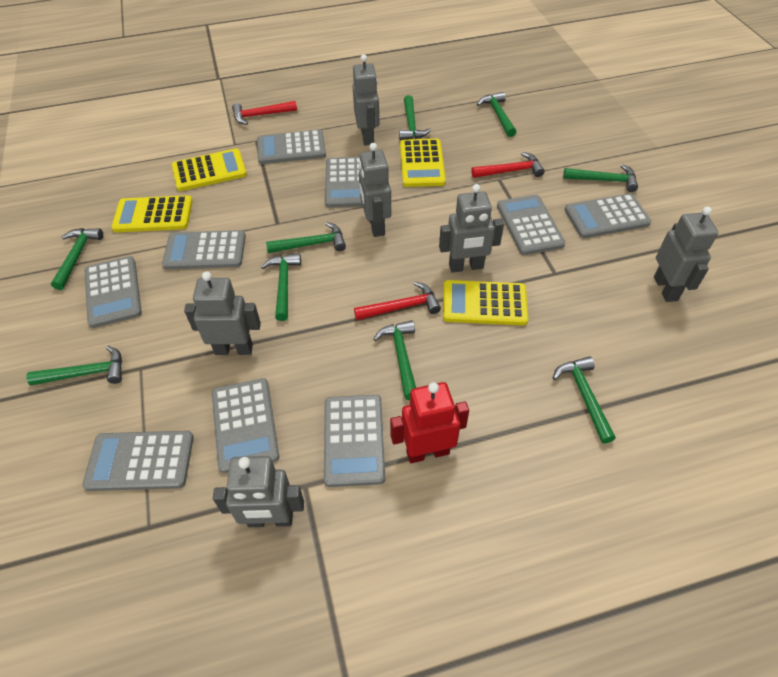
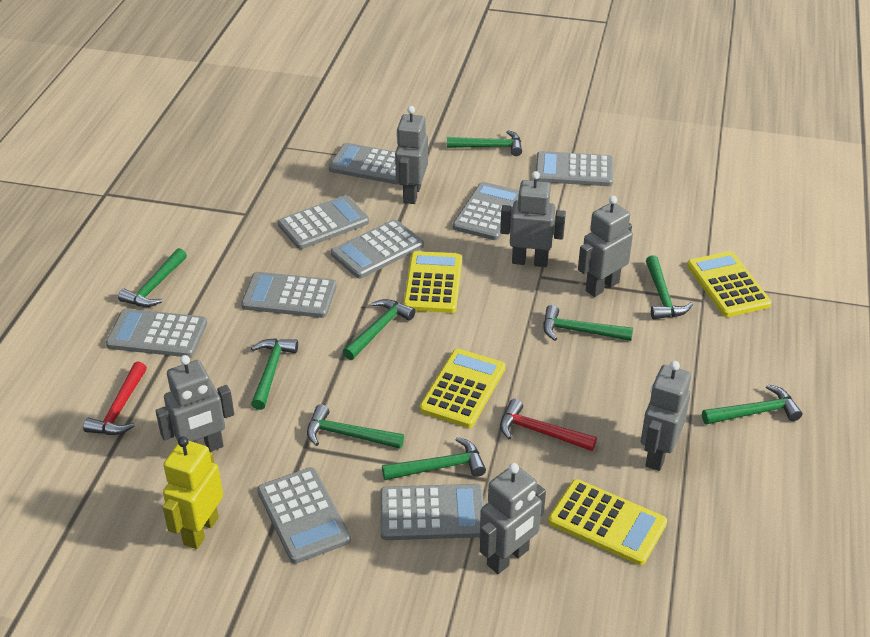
red hammer: 3 -> 2
red robot: 1 -> 0
yellow robot: 0 -> 1

